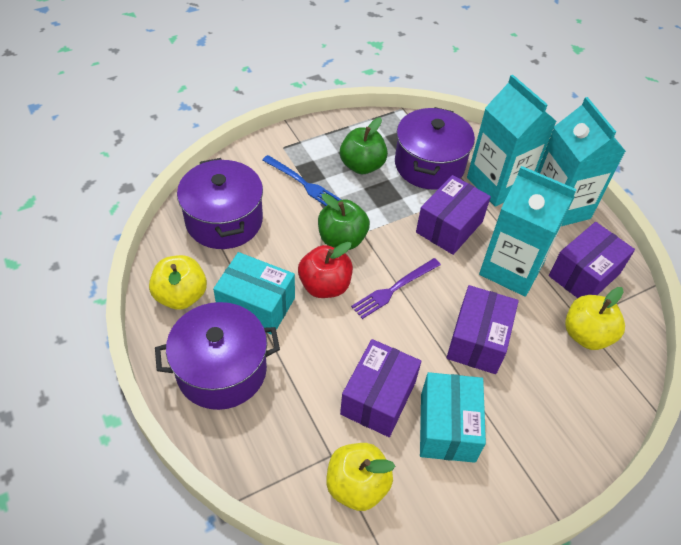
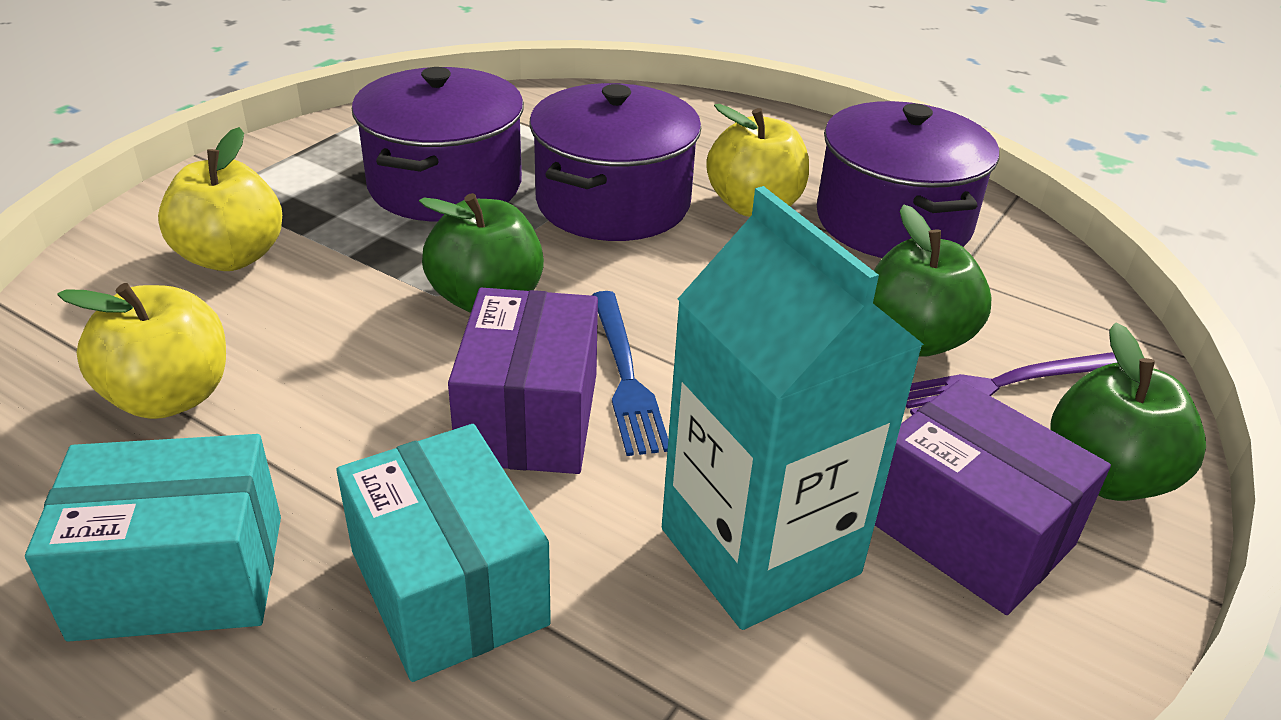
green apple: 2 -> 3
purple box: 4 -> 2
red apple: 1 -> 0
turquoise carton: 3 -> 1

